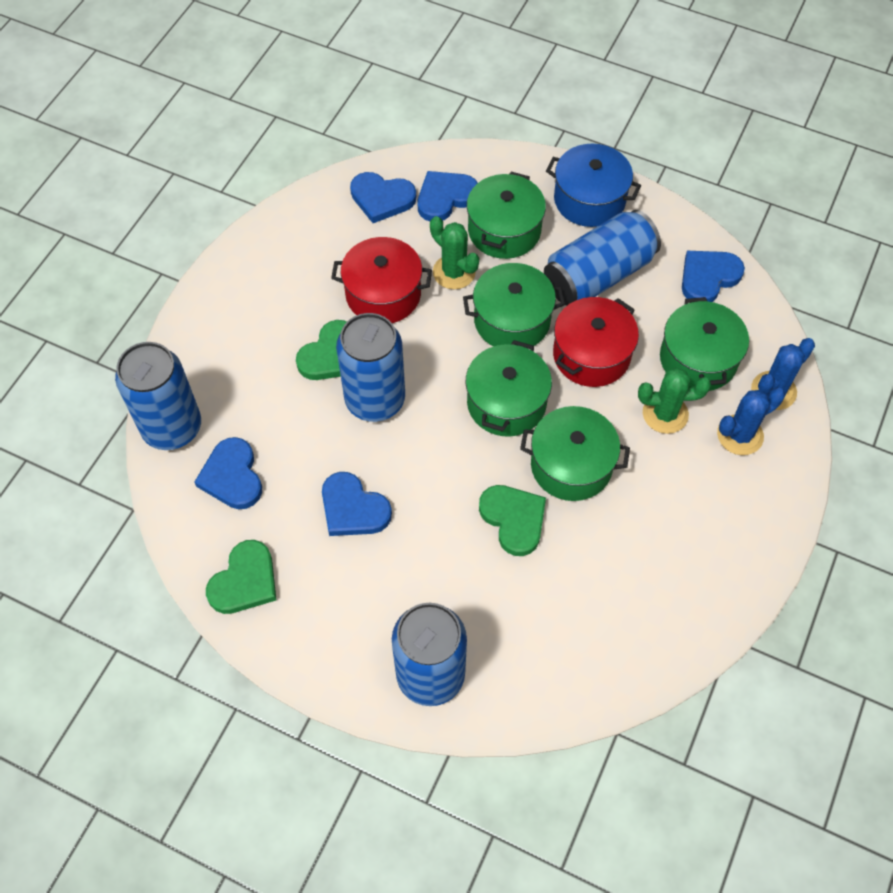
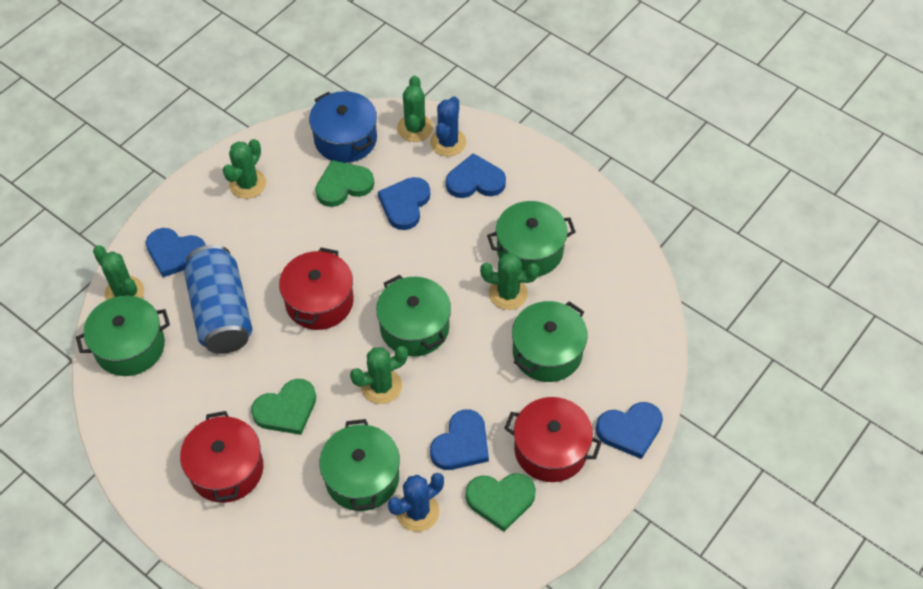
blue can: 4 -> 1
green cactus: 2 -> 5
red pot: 2 -> 3

